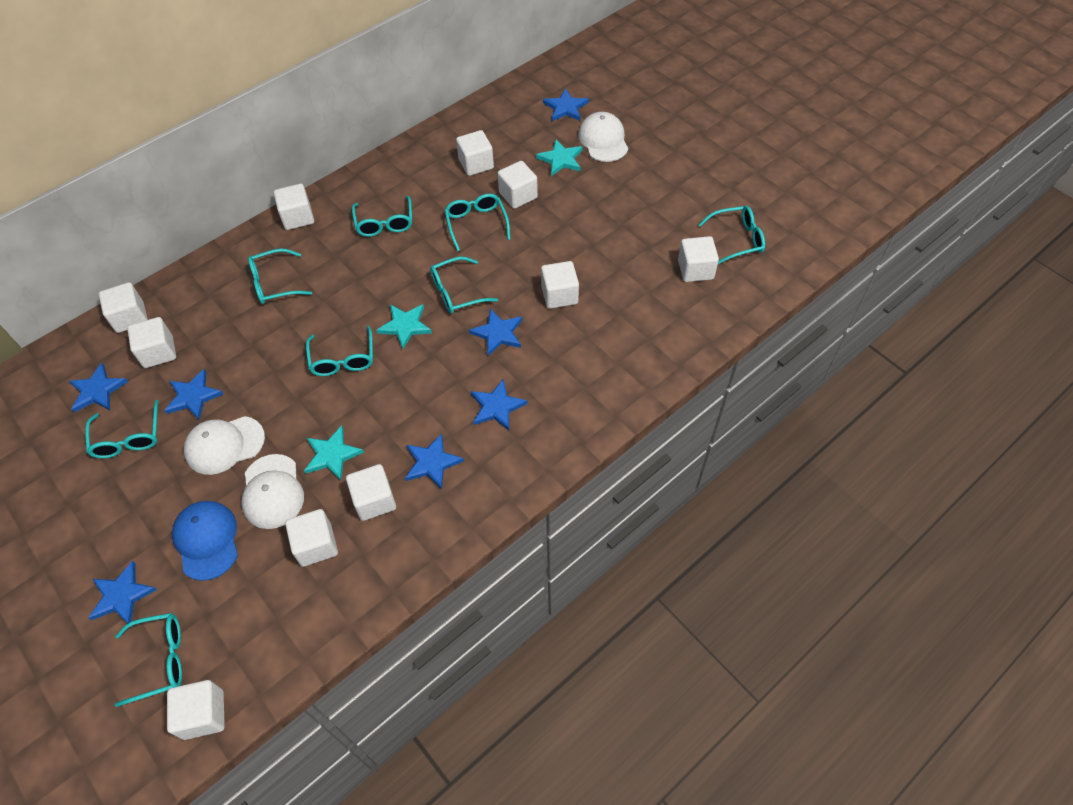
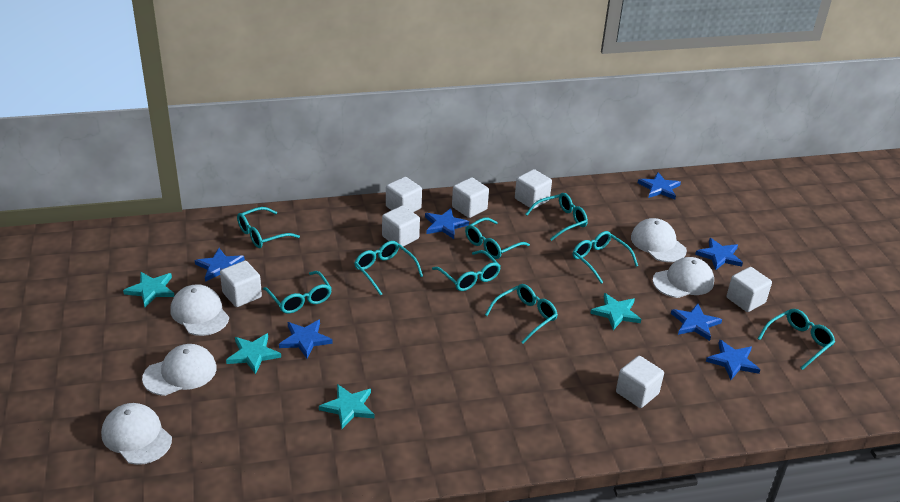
blue cap: 1 -> 0
turquoise glasses: 8 -> 9
turquoise star: 3 -> 4
white cap: 3 -> 5
white cube: 10 -> 7

